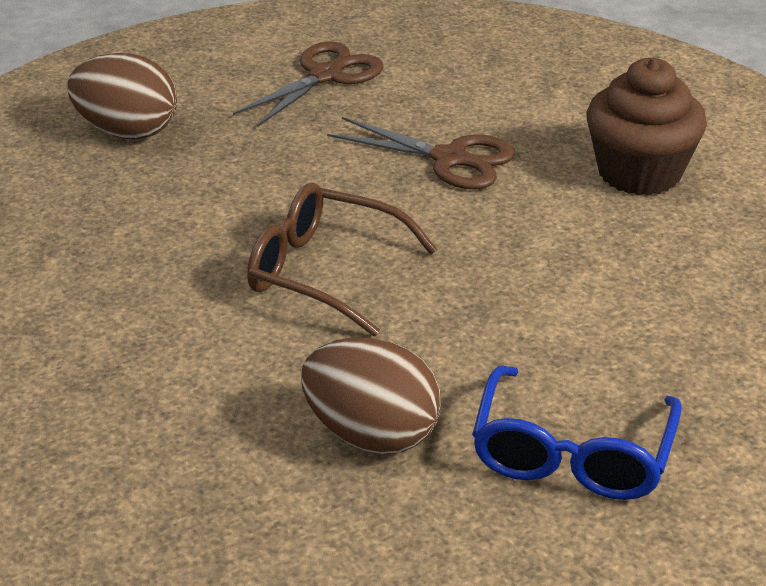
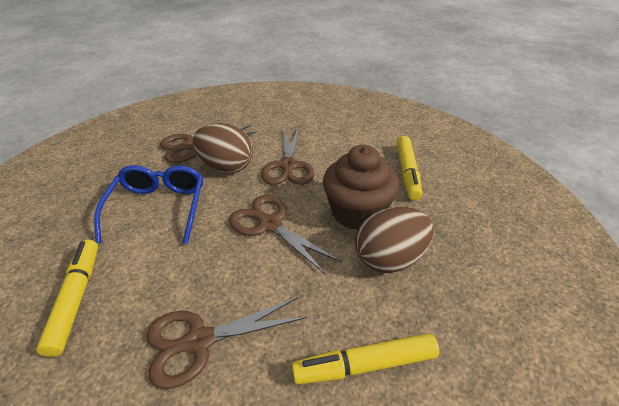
brown glasses: 1 -> 0
brown scissors: 2 -> 4
yellow marker: 0 -> 3

